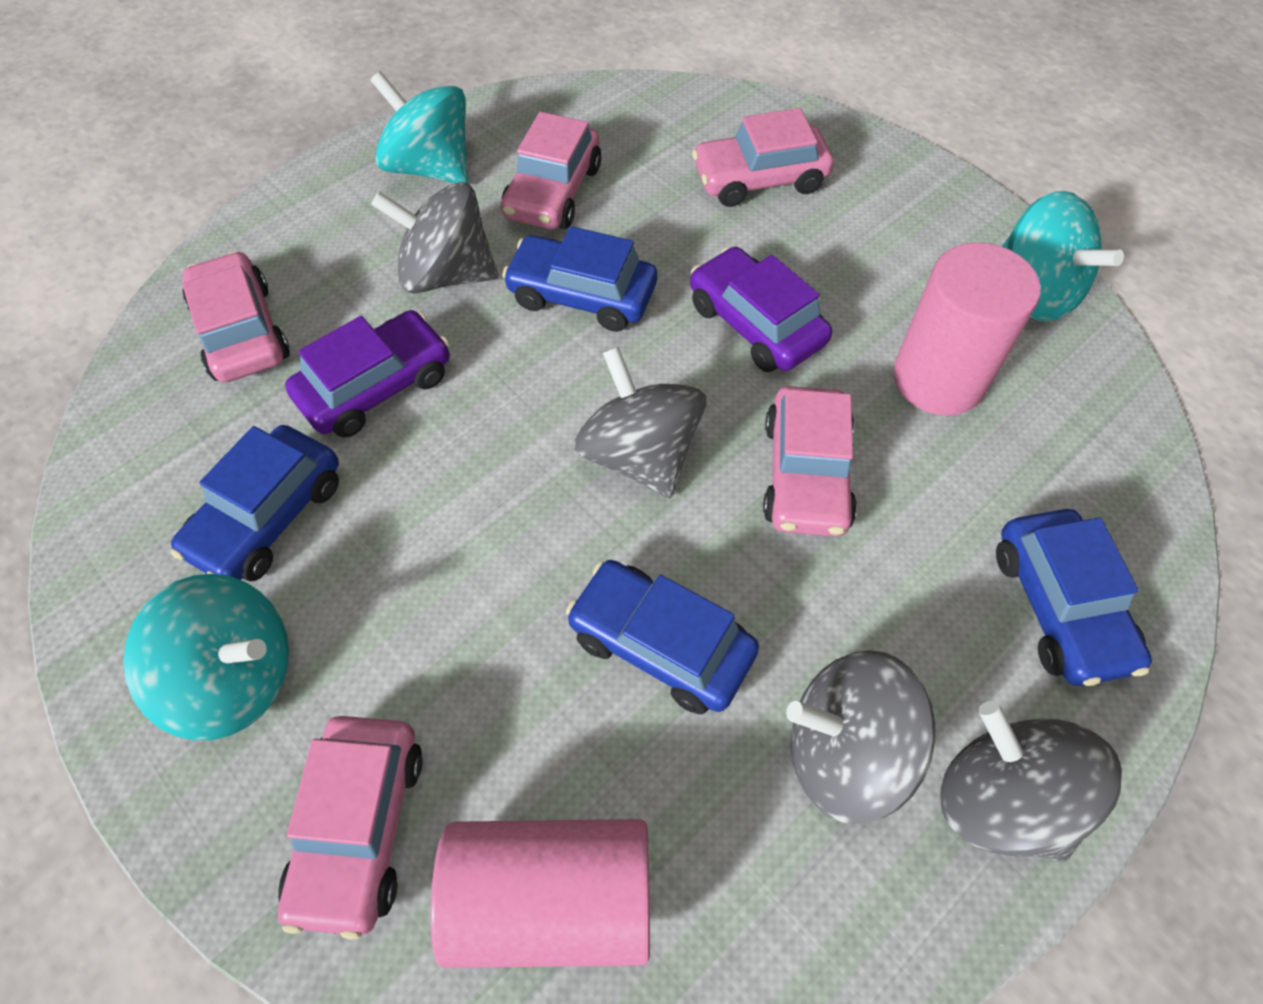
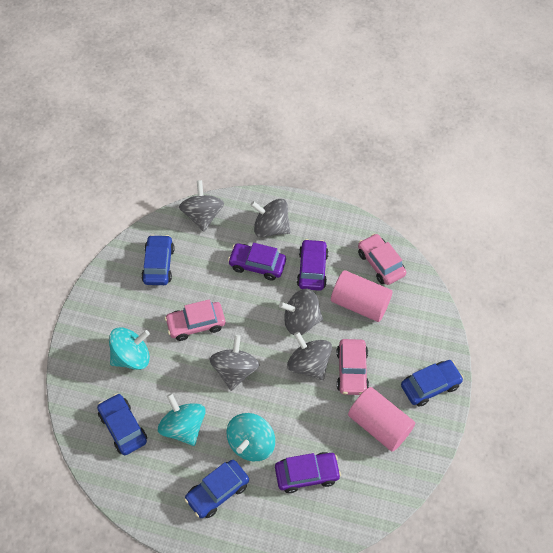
grey spinning top: 4 -> 5
pink car: 5 -> 3
purple car: 2 -> 3

